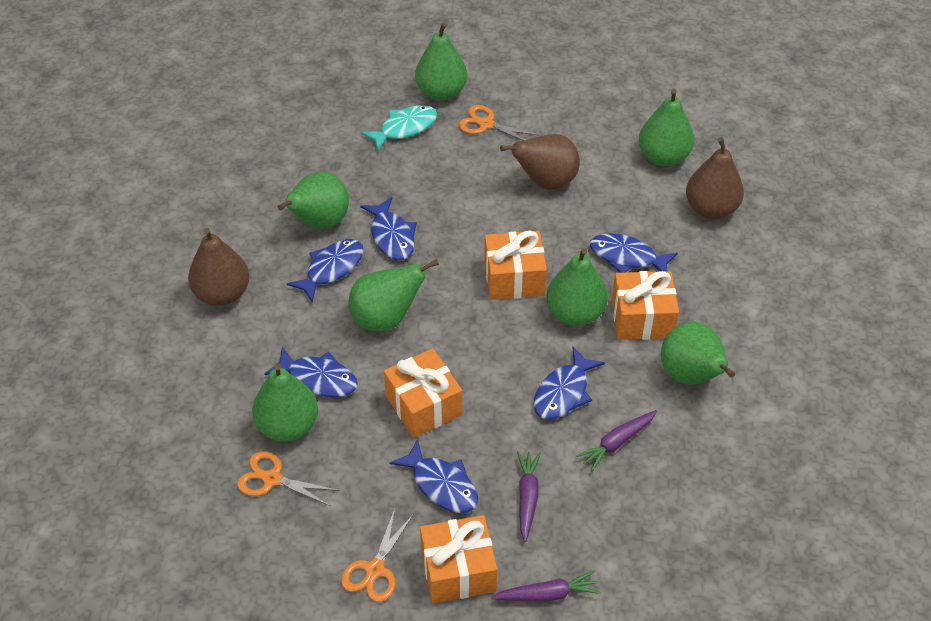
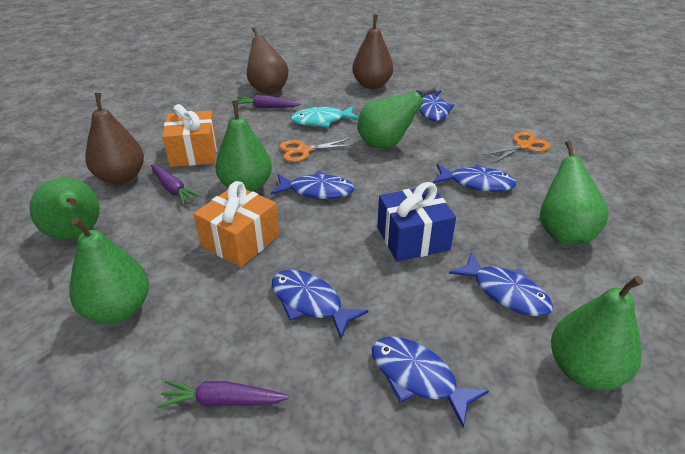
blue gift: 0 -> 1
green pear: 7 -> 6
orange gift: 4 -> 2
orange scissors: 3 -> 2

